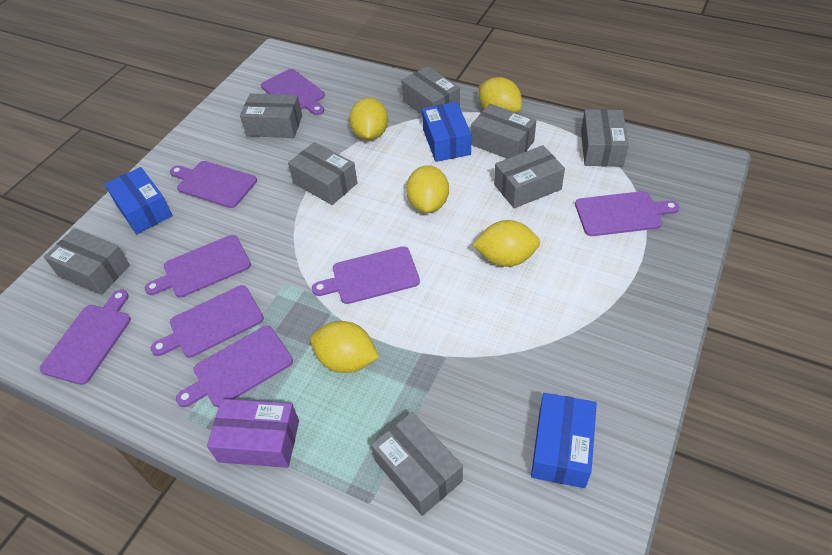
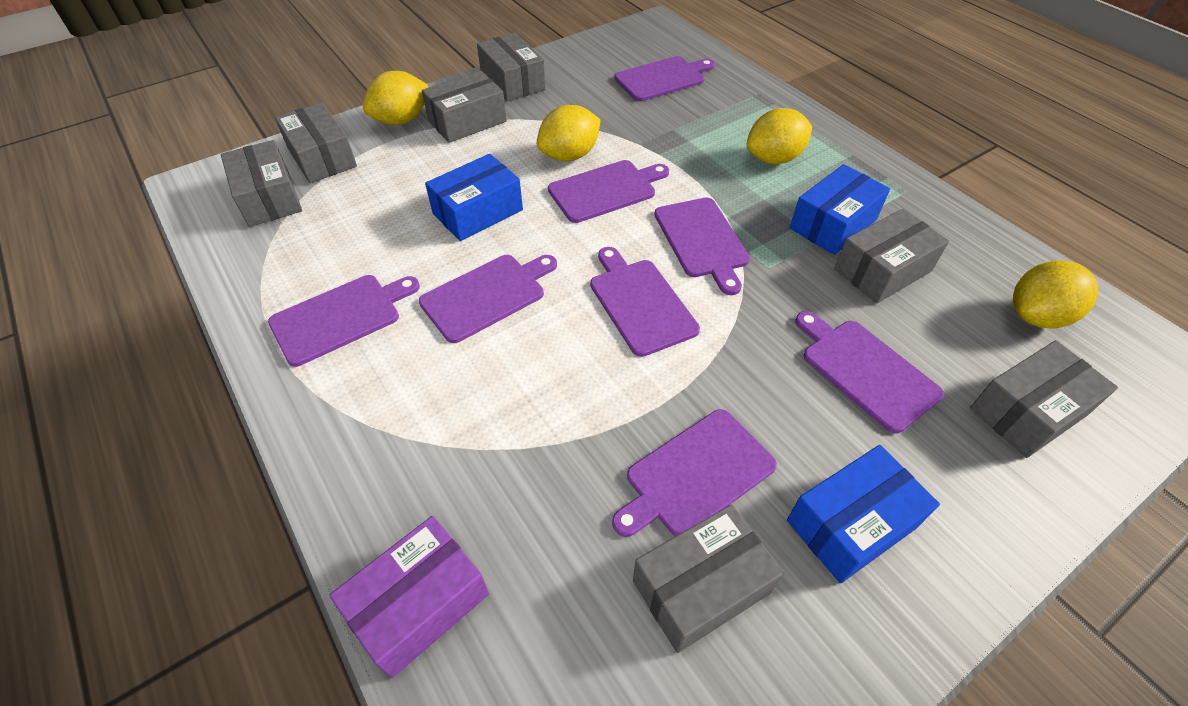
grey box: 8 -> 7
yellow lemon: 5 -> 4

